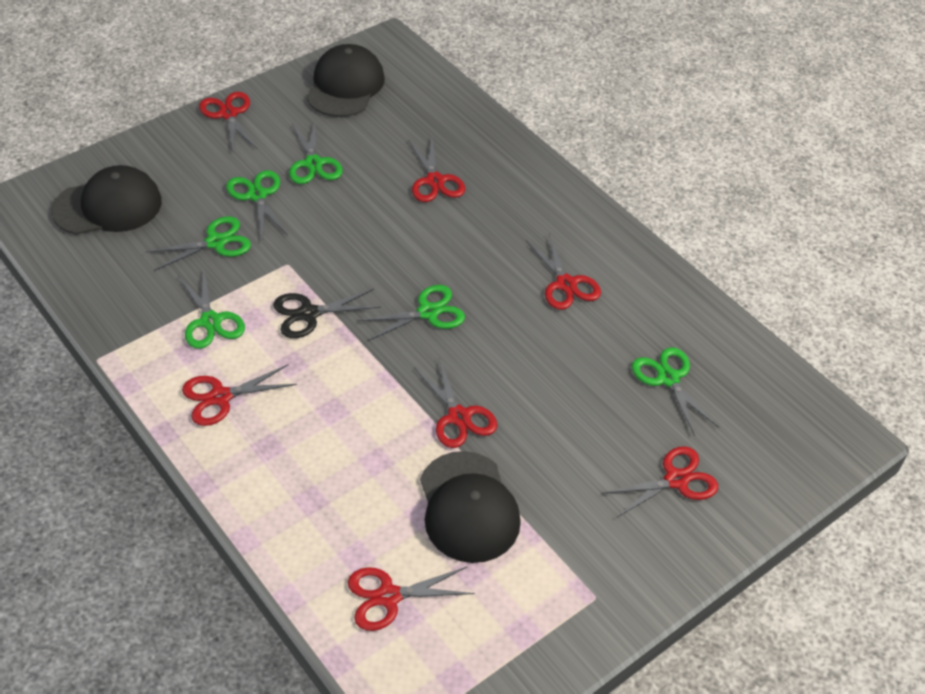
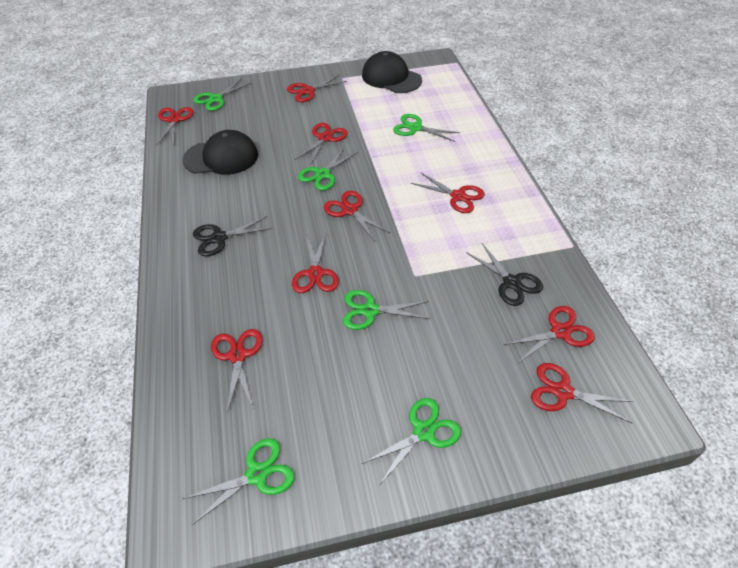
black cap: 3 -> 2
black scissors: 1 -> 2
red scissors: 7 -> 9

